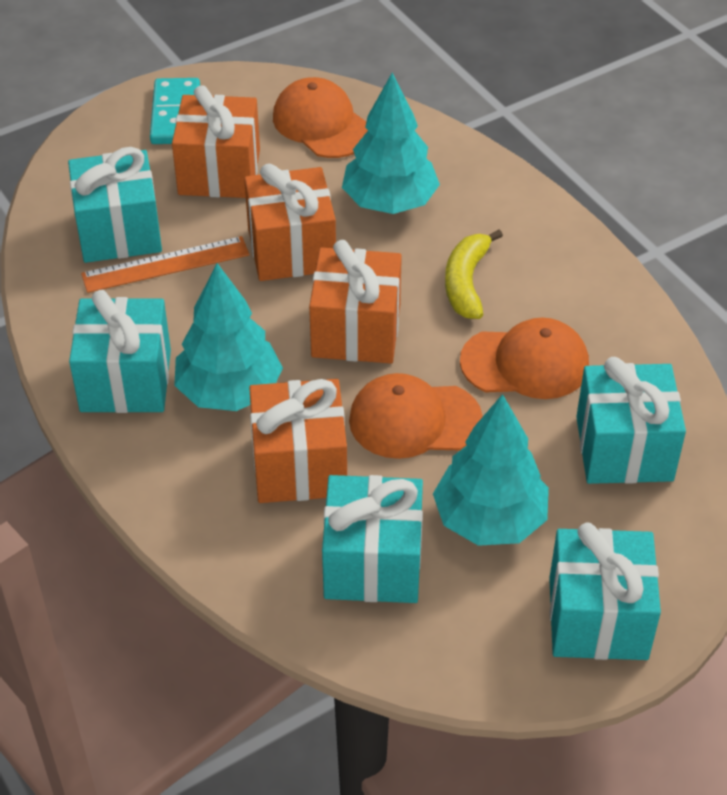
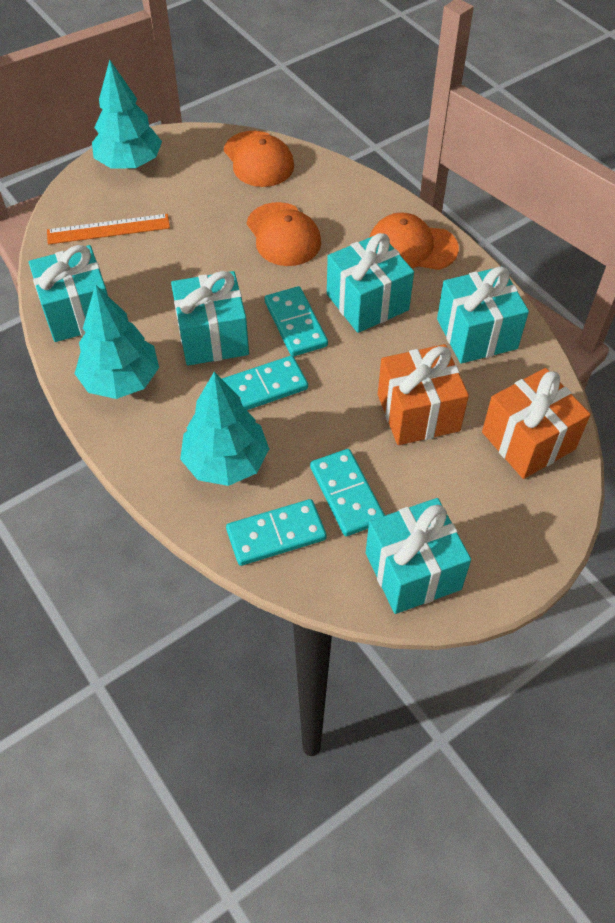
orange gift: 4 -> 2
turquoise domino: 1 -> 4
yellow banana: 1 -> 0

